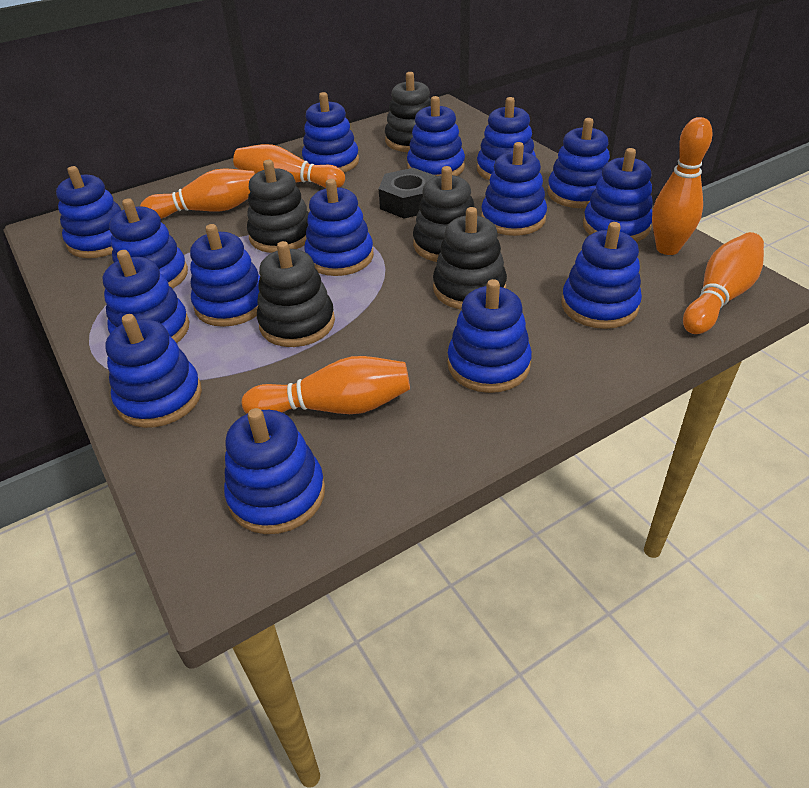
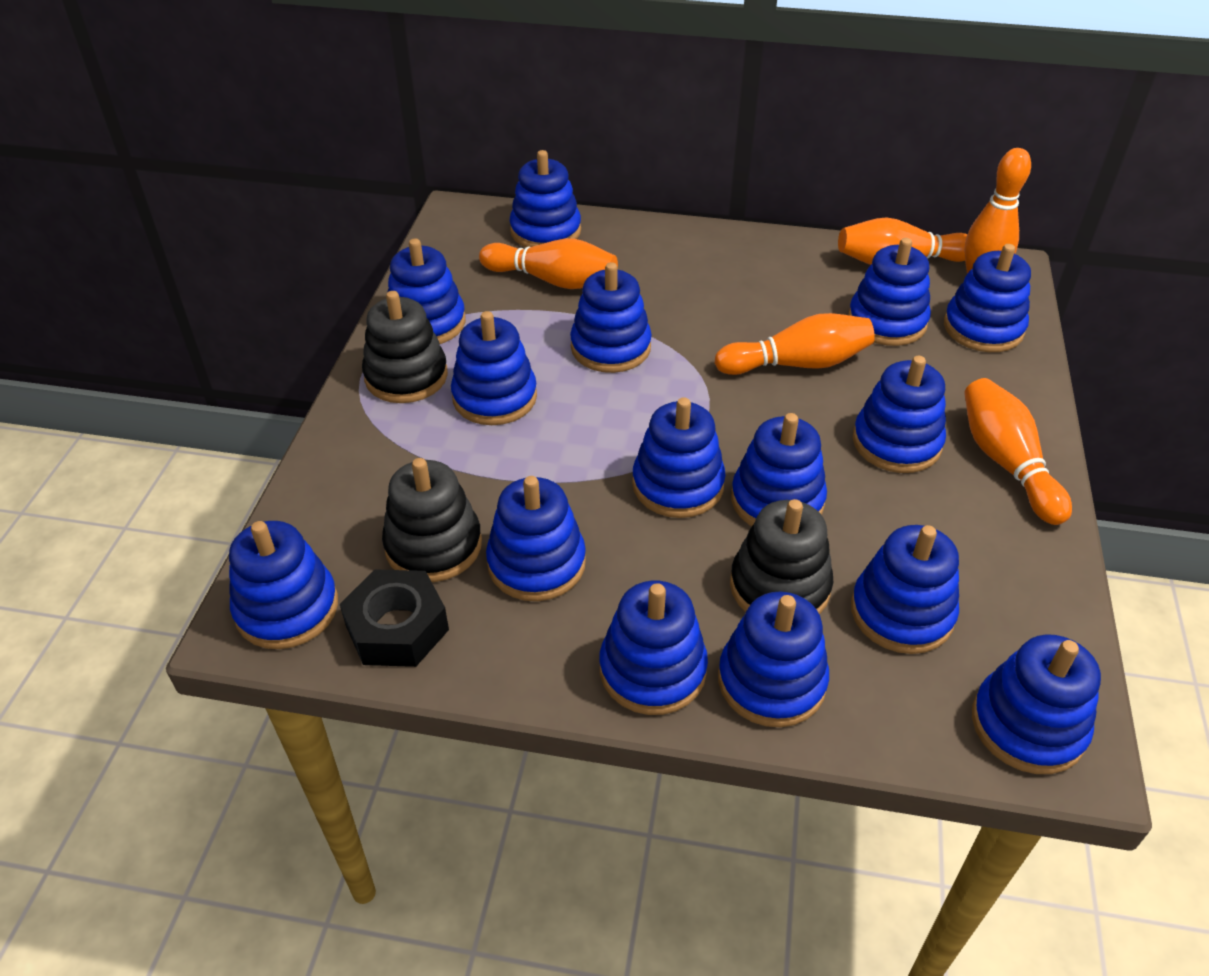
black stacking toy: 5 -> 3

